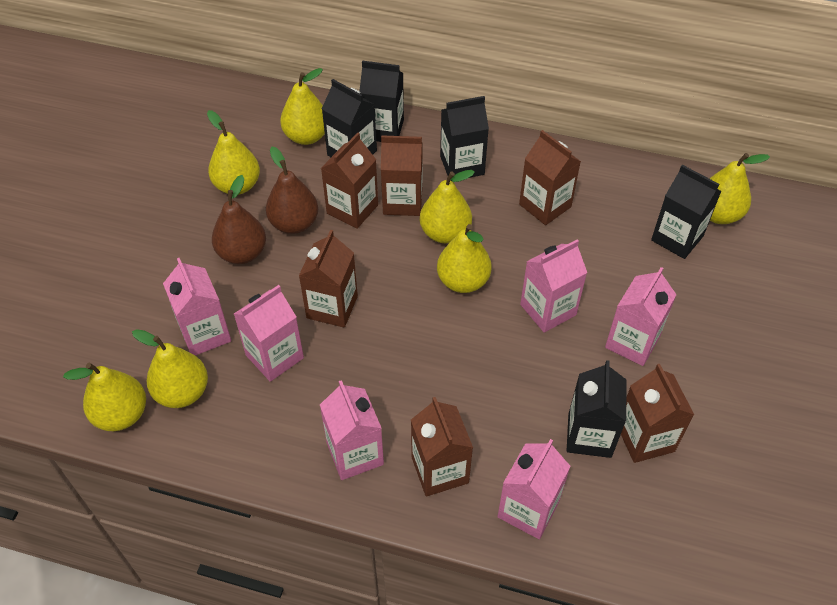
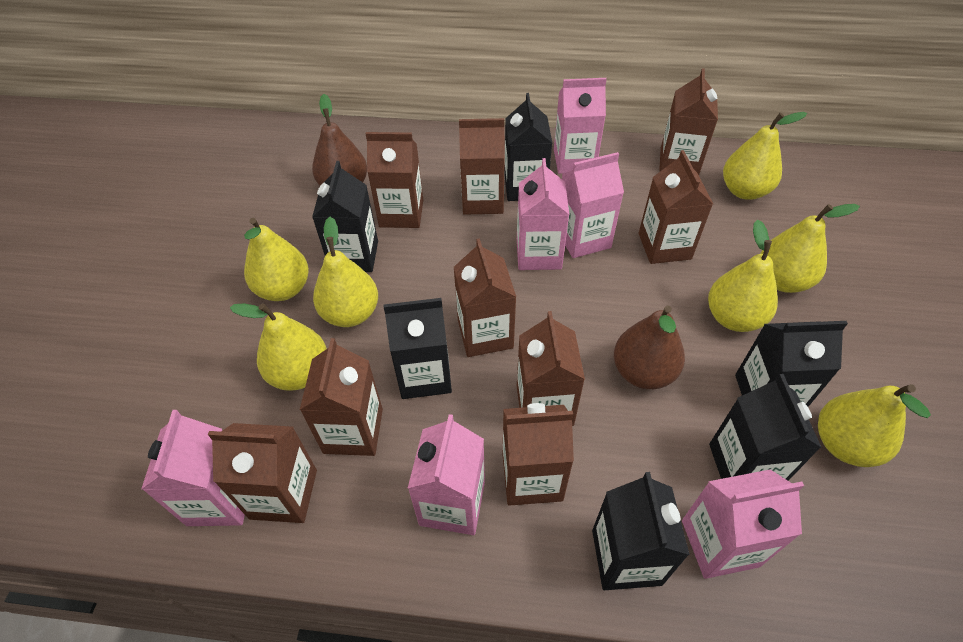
black carton: 5 -> 6
brown carton: 6 -> 9

